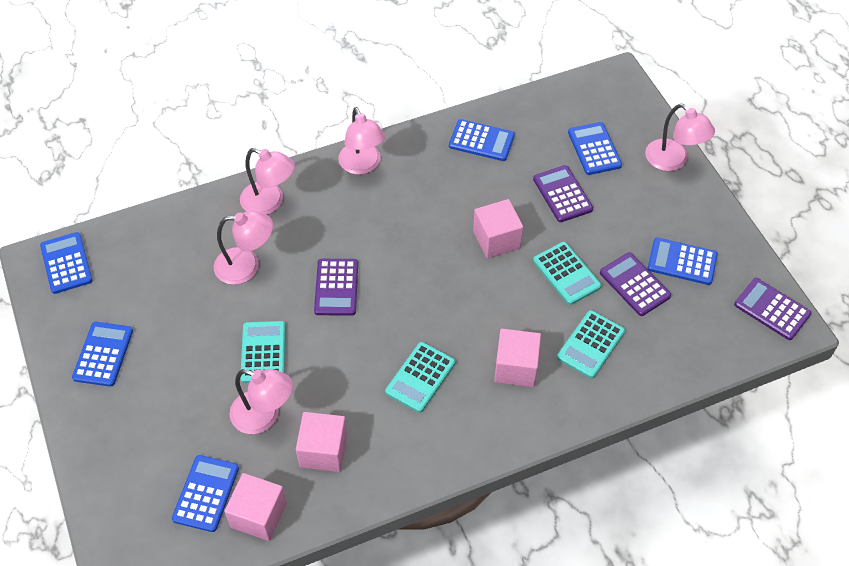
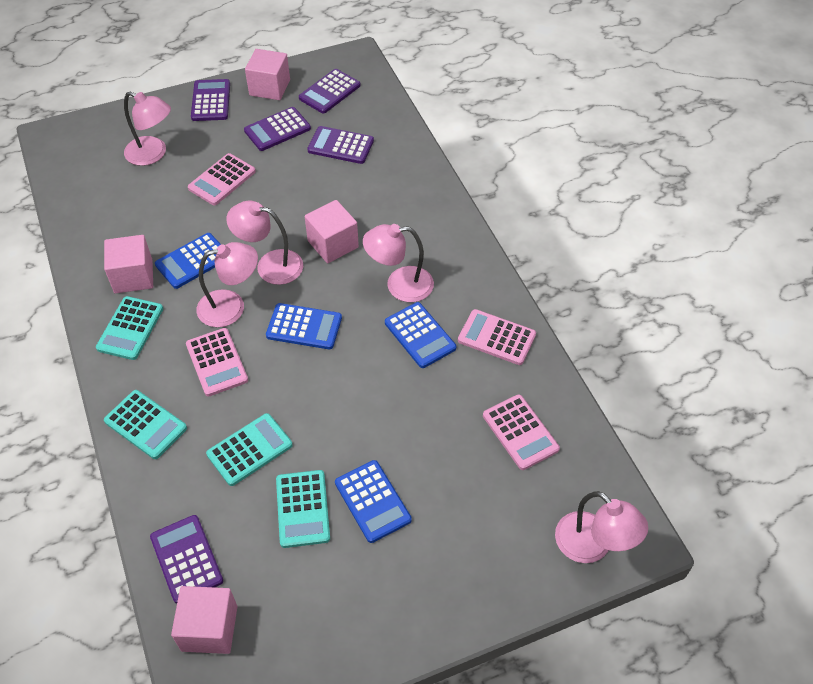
blue calculator: 6 -> 4
pink calculator: 0 -> 4
purple calculator: 4 -> 5

